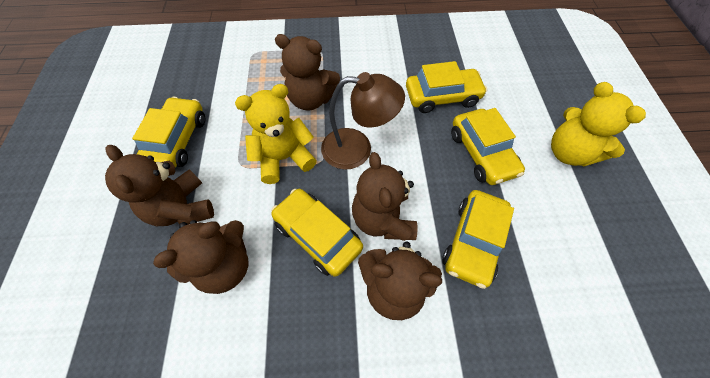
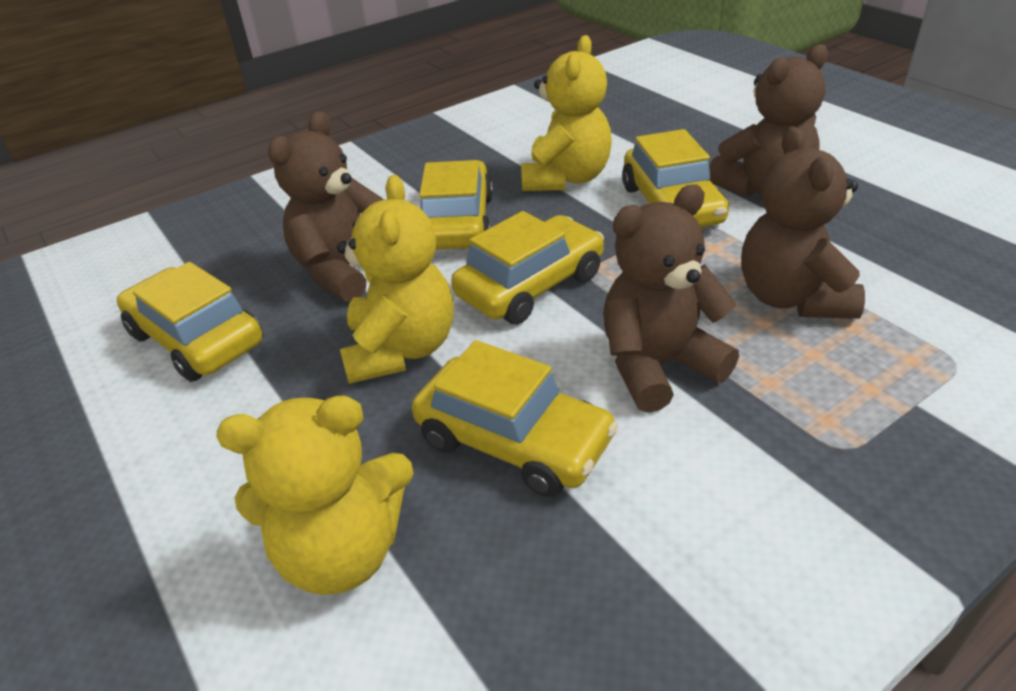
brown lamp: 1 -> 0
brown teddy bear: 5 -> 4
yellow teddy bear: 2 -> 3

